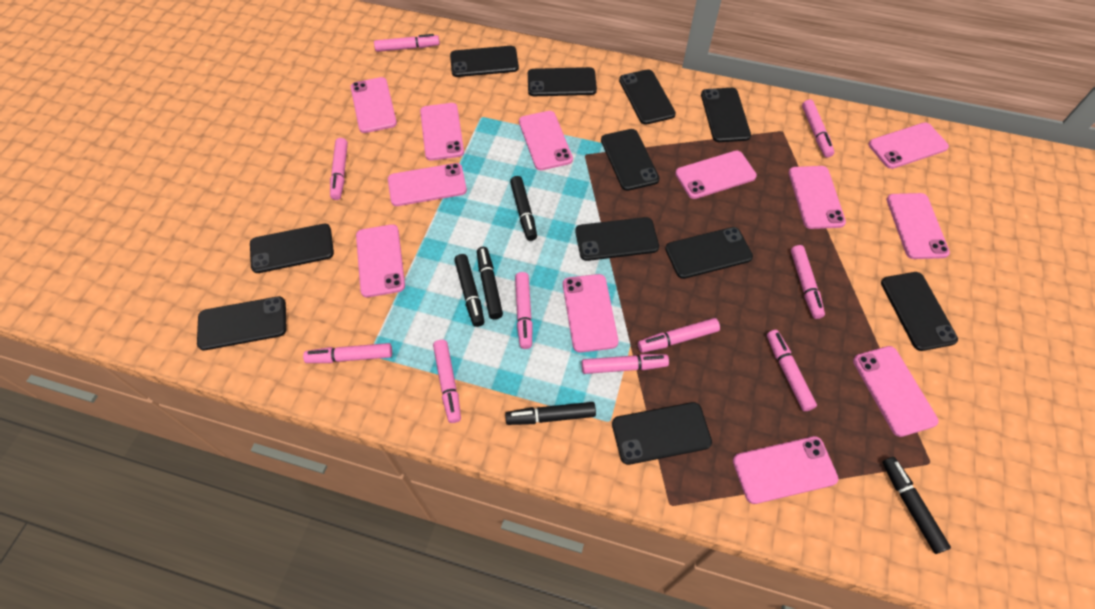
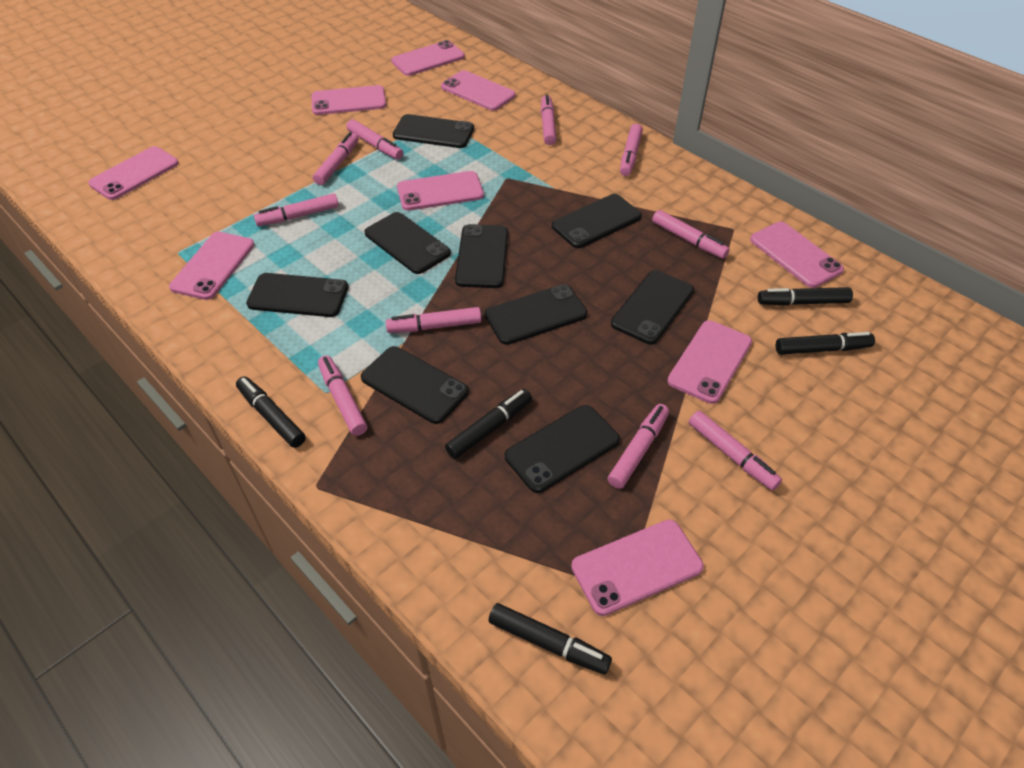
black phone: 11 -> 9
pink phone: 12 -> 9

